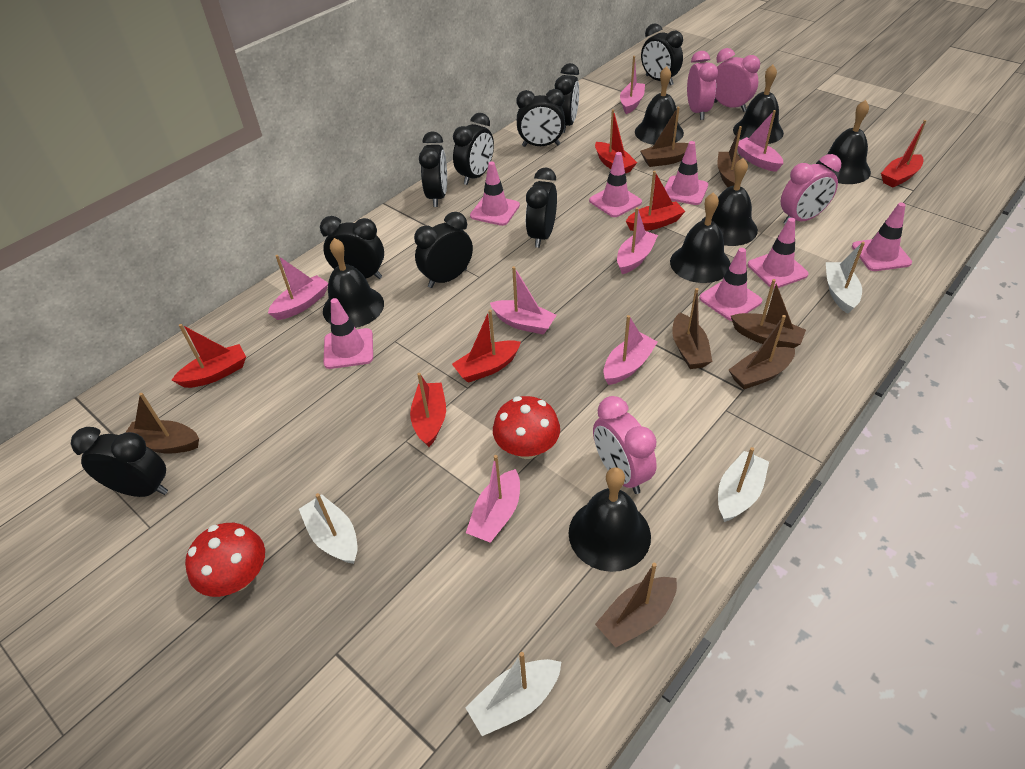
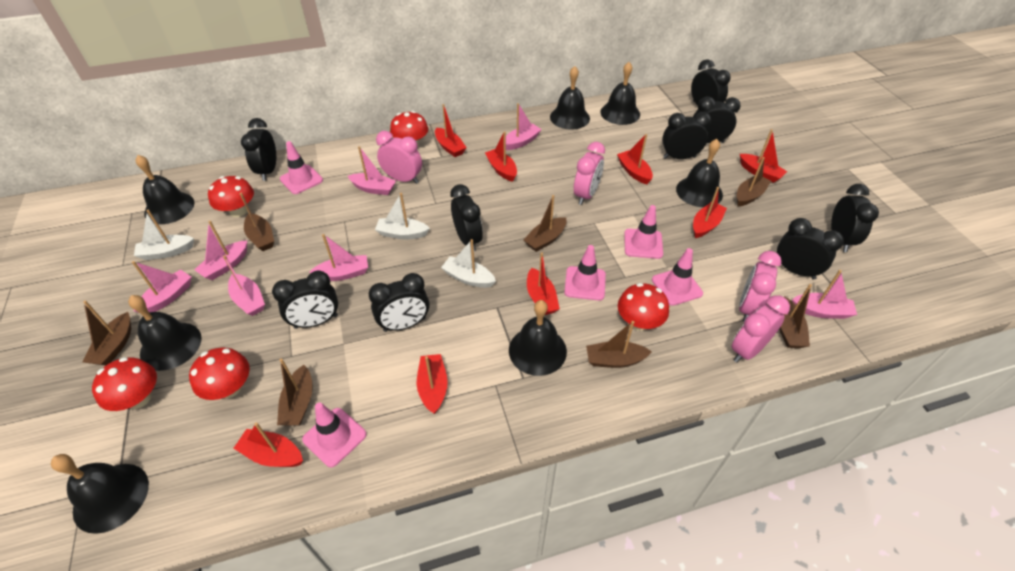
pink traffic cone: 7 -> 5
red boat: 6 -> 8
red mushroom: 2 -> 5
white boat: 4 -> 3

